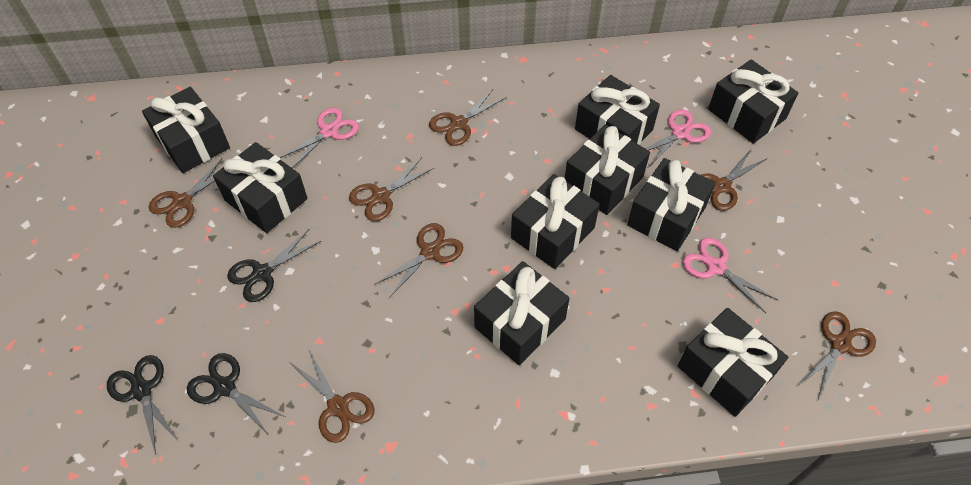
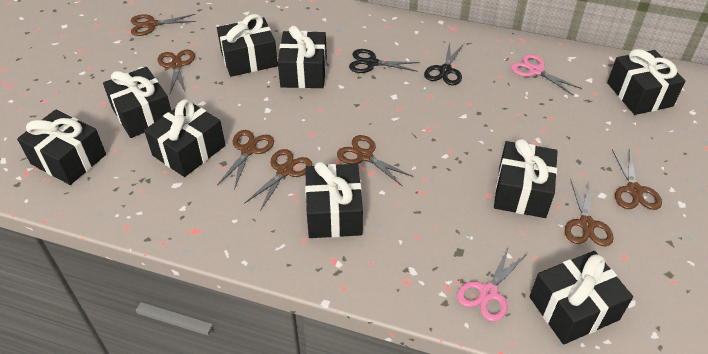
black scissors: 3 -> 2
pink scissors: 3 -> 2

